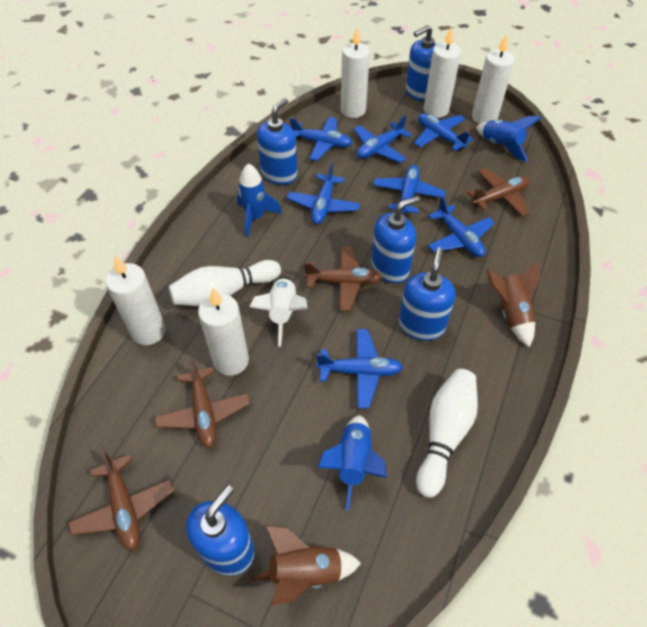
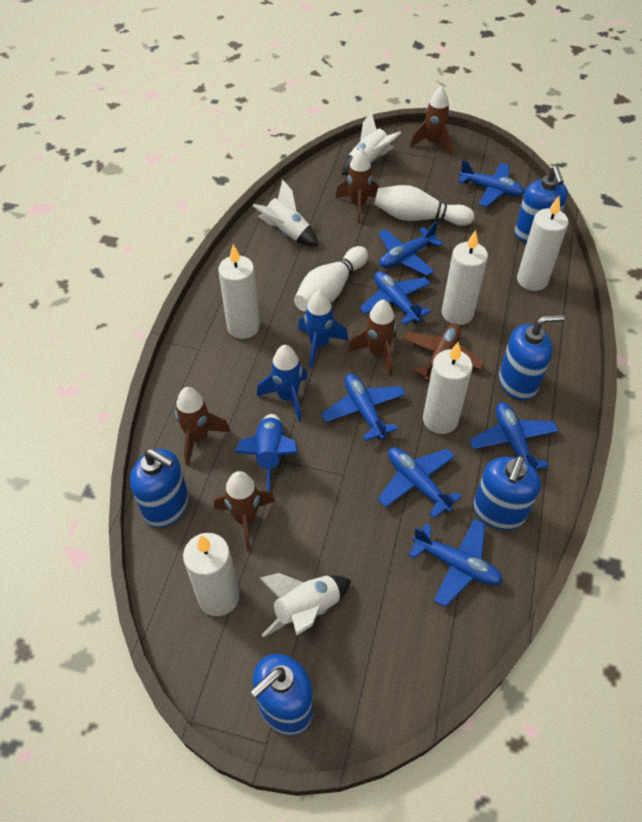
brown plane: 4 -> 1
brown rocket: 2 -> 5
white rocket: 1 -> 3

